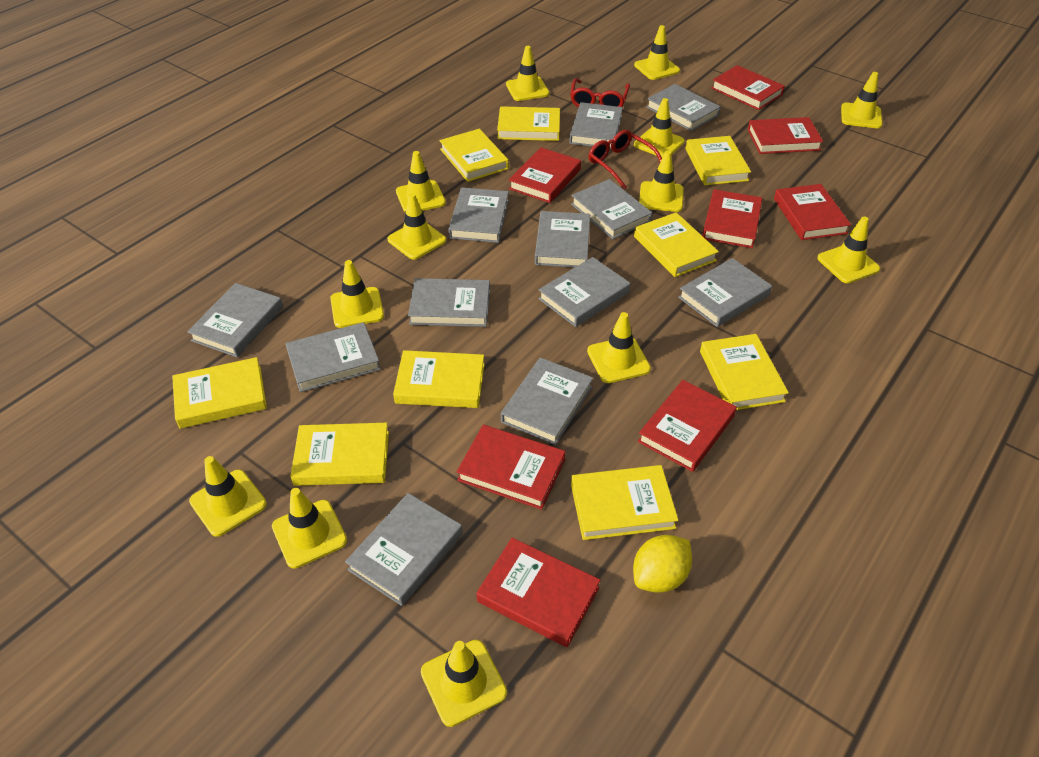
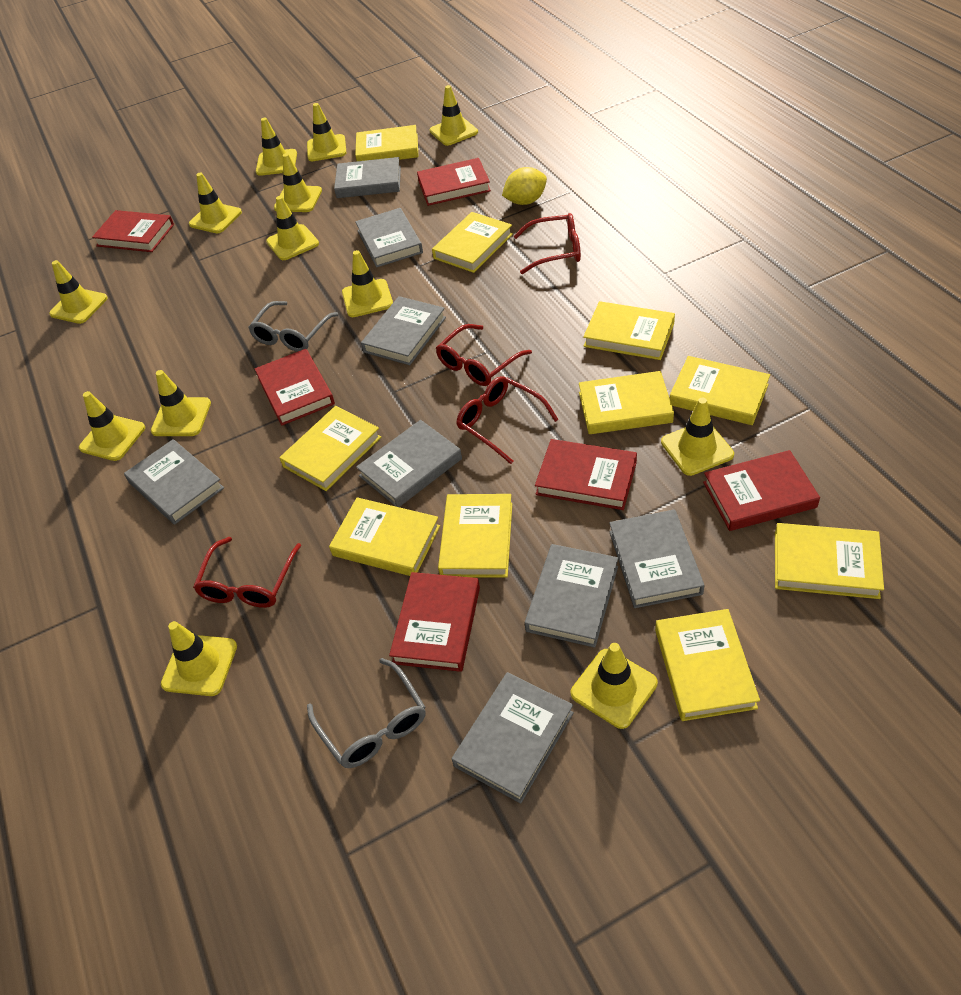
grey book: 12 -> 8
grey glasses: 0 -> 2
red book: 8 -> 6
red glasses: 2 -> 4
yellow book: 9 -> 10

